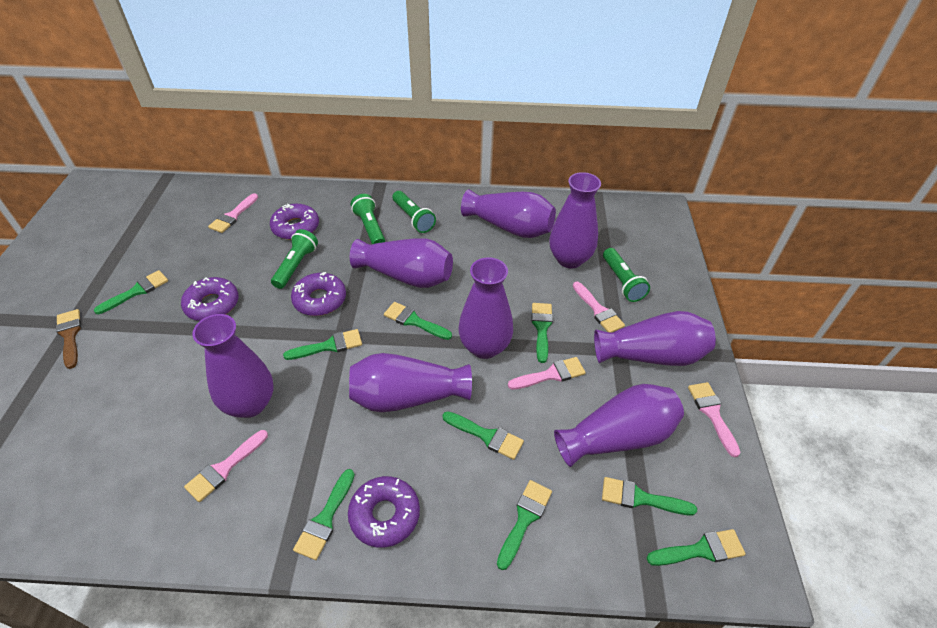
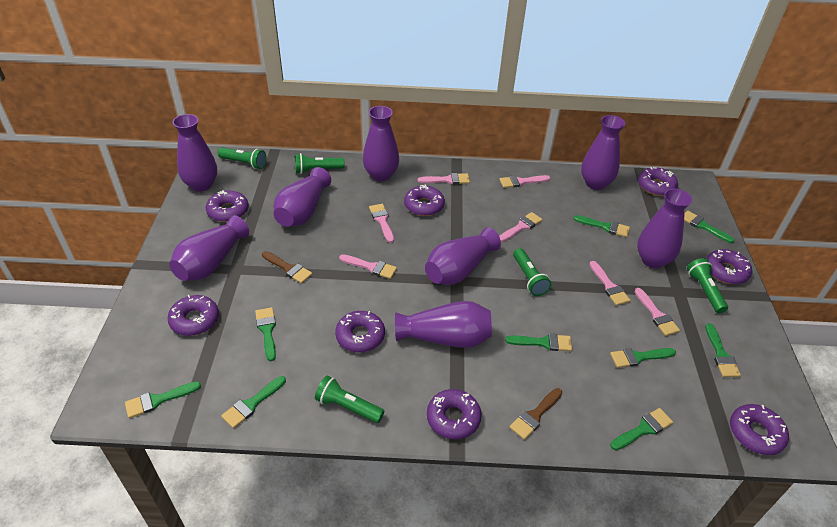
brown brush: 1 -> 2
green flashlight: 4 -> 5
pink brush: 5 -> 7
purple donut: 4 -> 8

